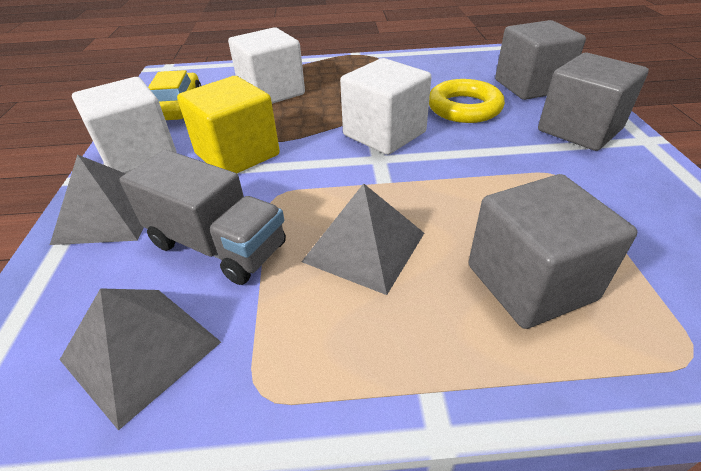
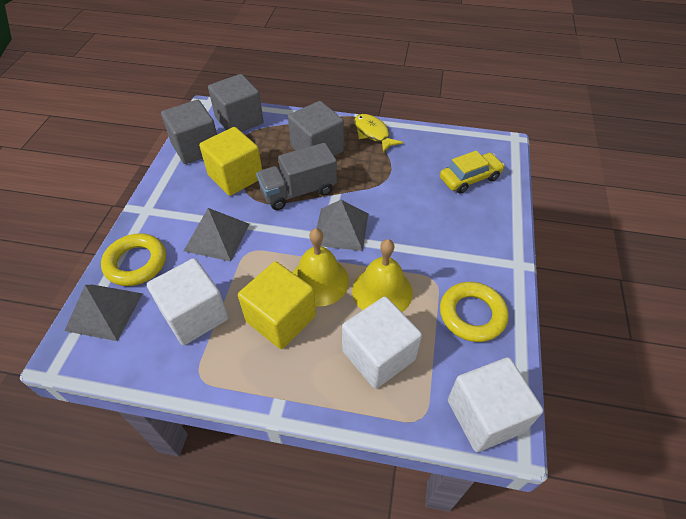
yellow bell: 0 -> 2
yellow cube: 1 -> 2
yellow fish: 0 -> 1
yellow ring: 1 -> 2

